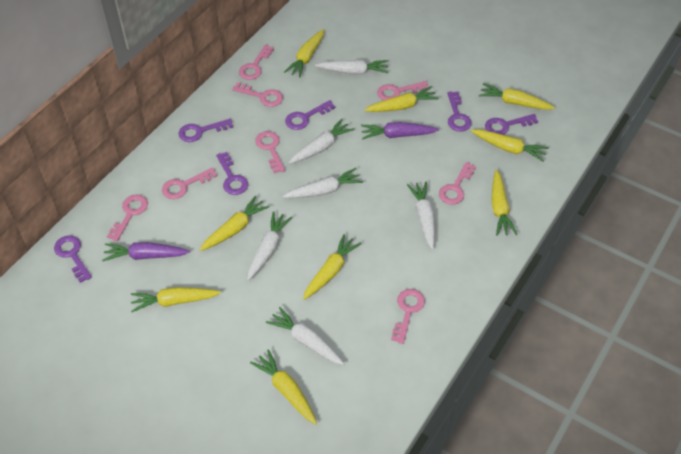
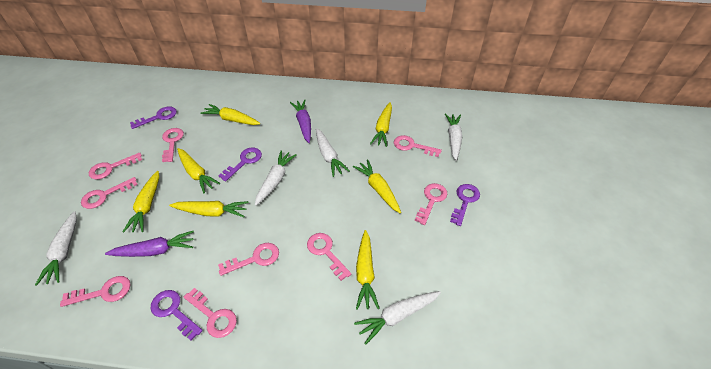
pink key: 8 -> 9
purple key: 6 -> 4
white carrot: 6 -> 5
yellow carrot: 9 -> 7

